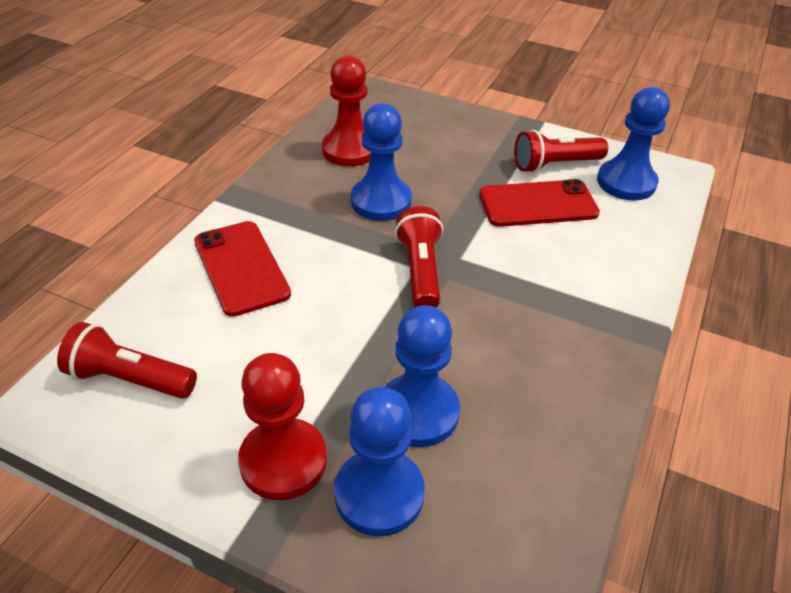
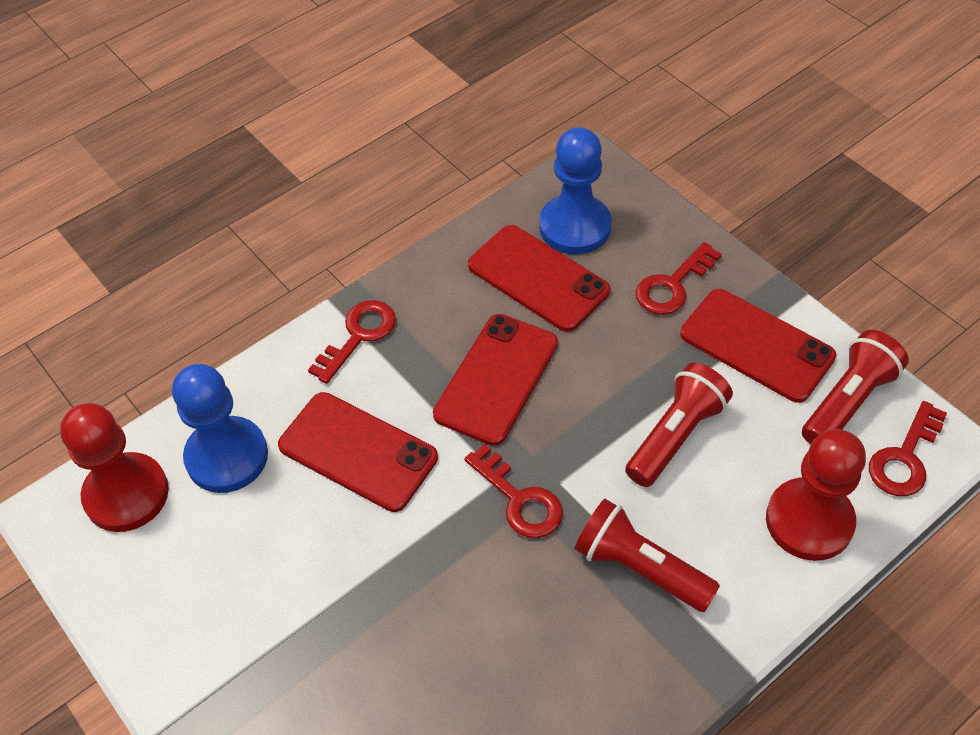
blue pawn: 4 -> 2
red key: 0 -> 4
red phone: 2 -> 4

